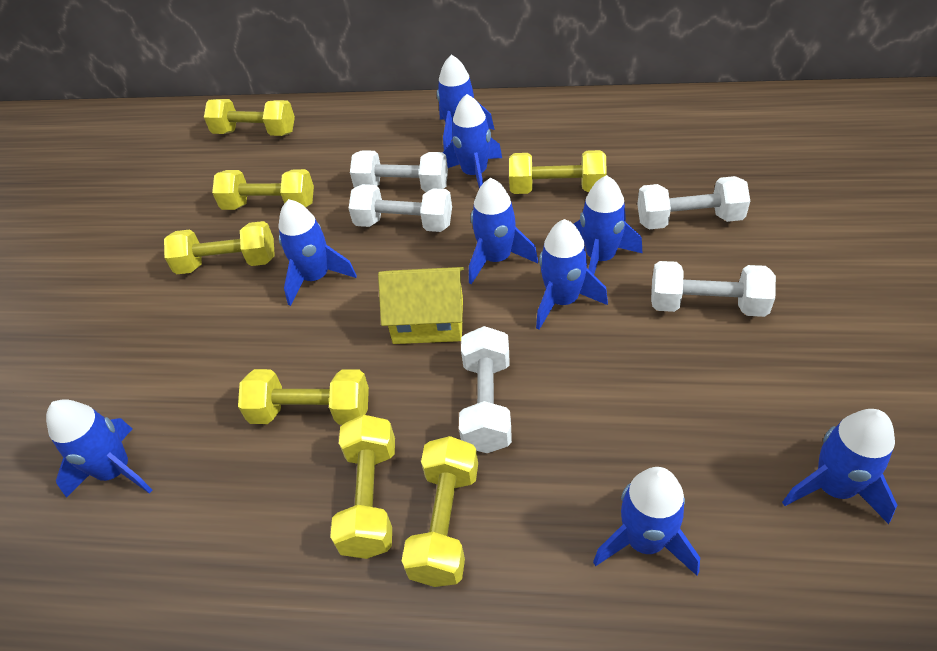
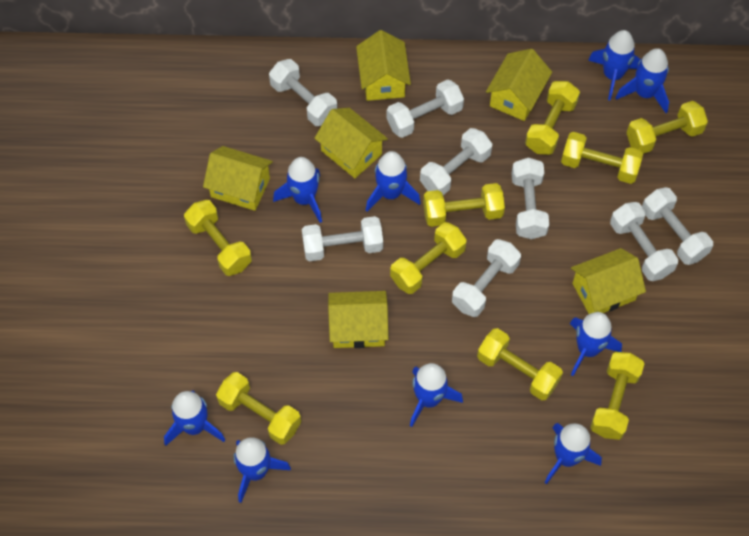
white dumbbell: 5 -> 8
yellow dumbbell: 7 -> 9
yellow house: 1 -> 6

